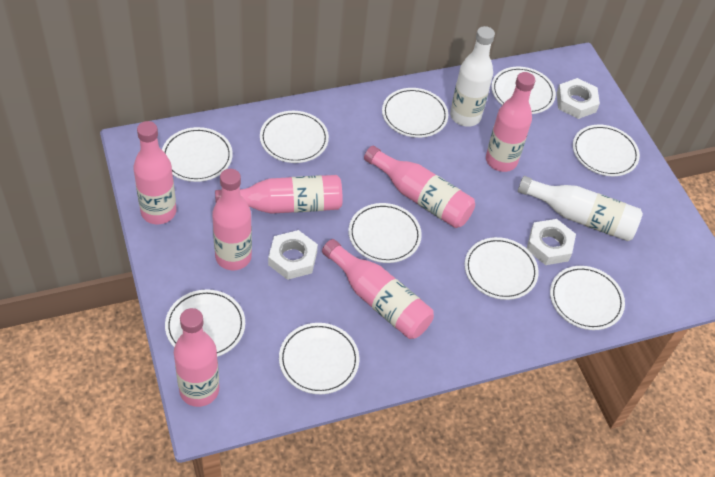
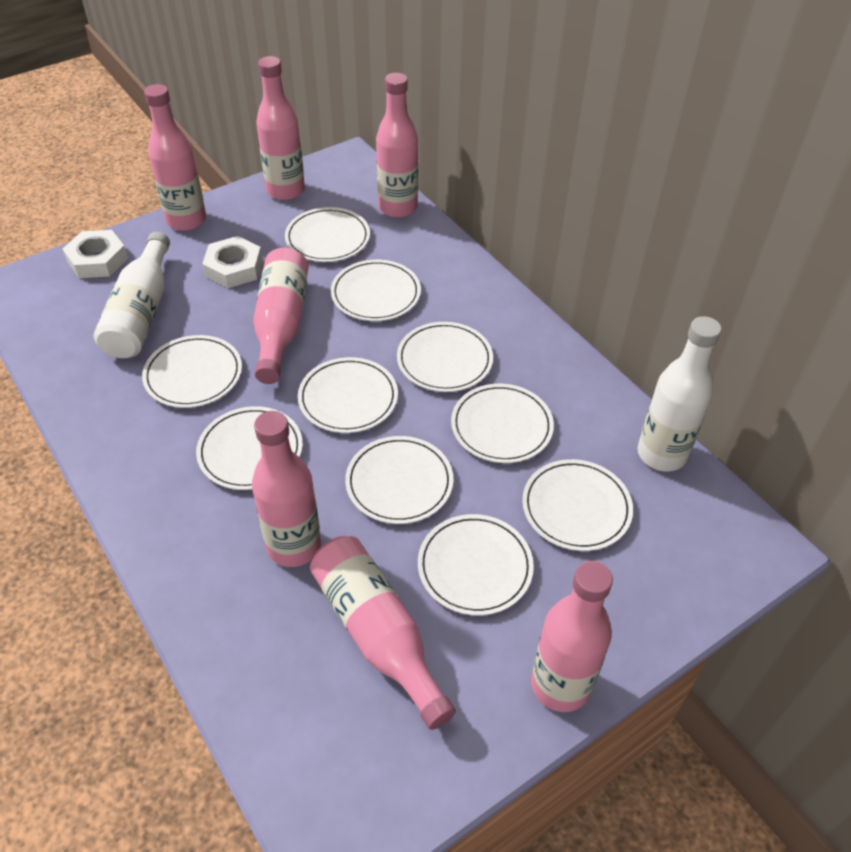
white nut: 3 -> 2

